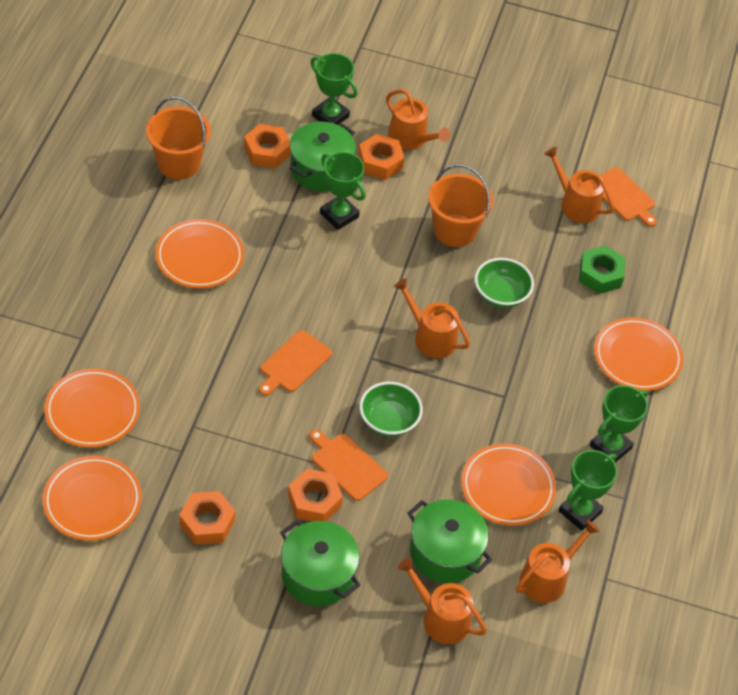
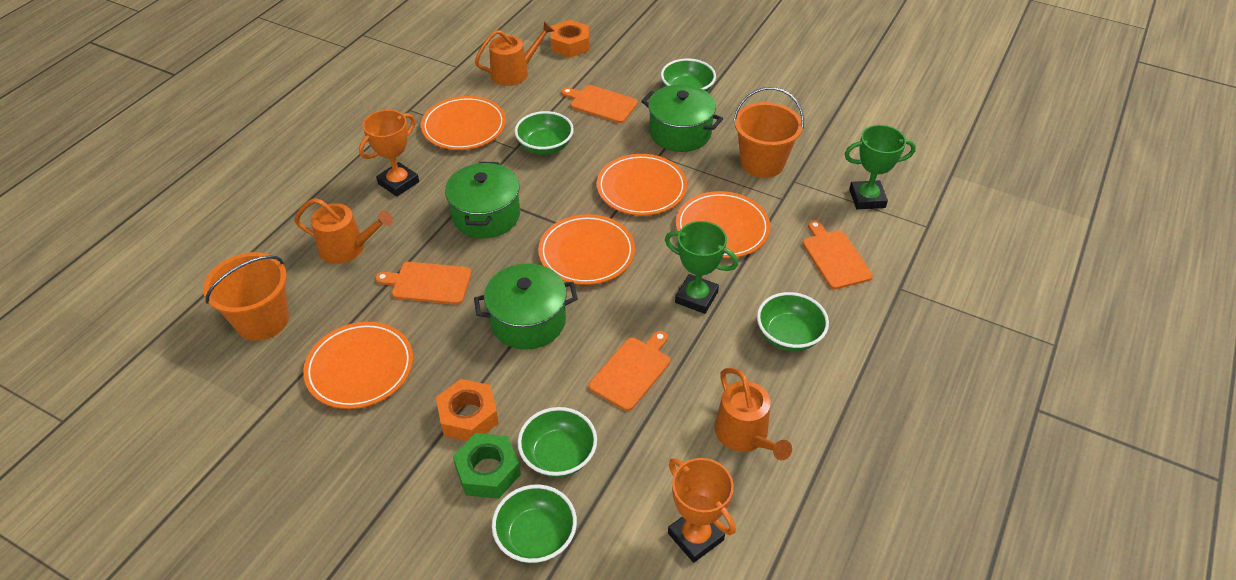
green bowl: 2 -> 5
green trophy: 4 -> 2
orange cutting board: 3 -> 4
orange nut: 4 -> 2
orange trophy: 0 -> 2
orange watering can: 5 -> 3

